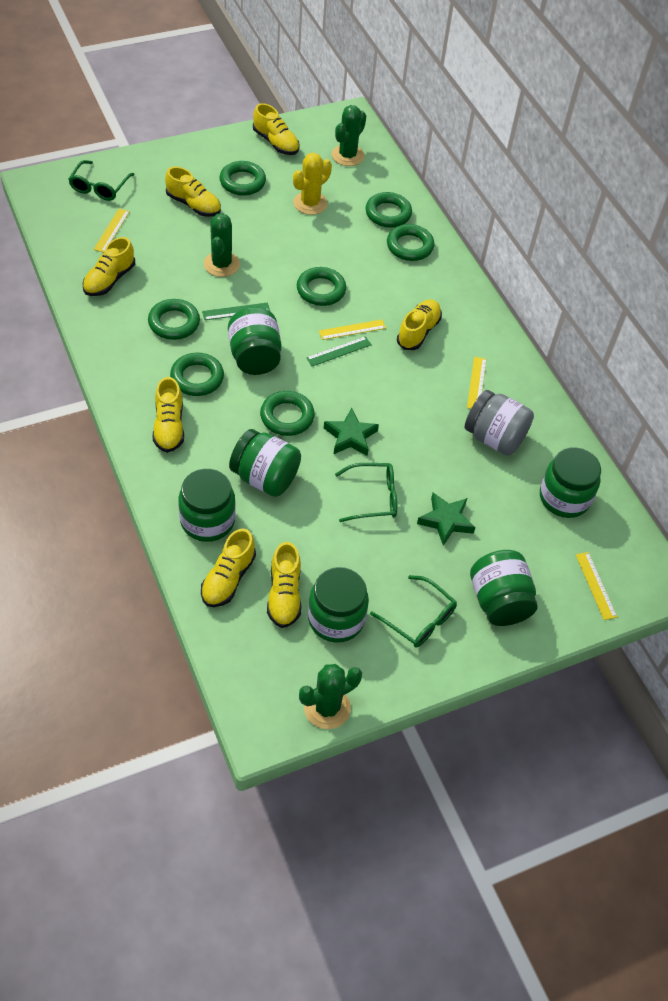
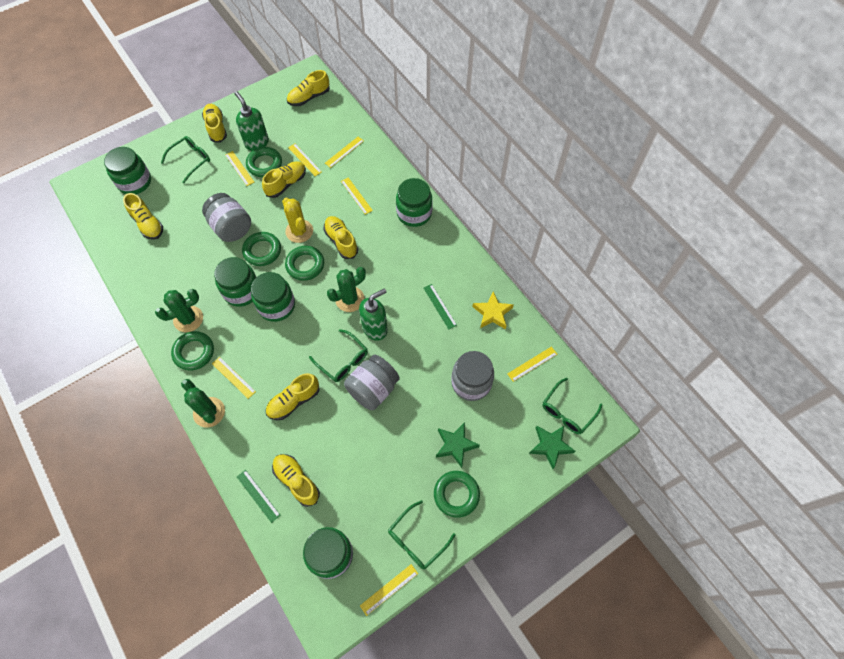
green glasses: 3 -> 4
green jar: 6 -> 5
green ring: 7 -> 5
green soap dispenser: 0 -> 2
grey jar: 1 -> 3
yellow ruler: 4 -> 7
yellow star: 0 -> 1

